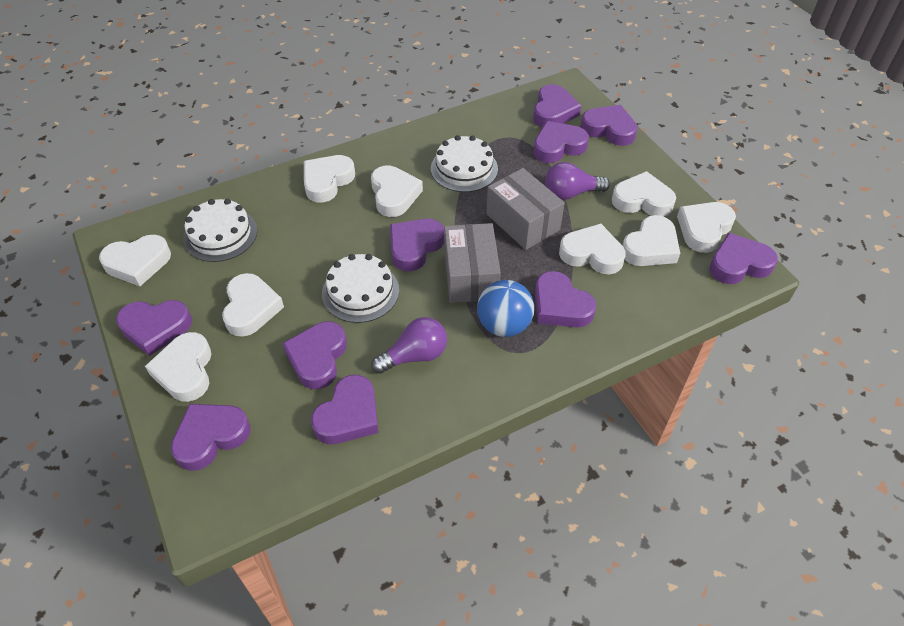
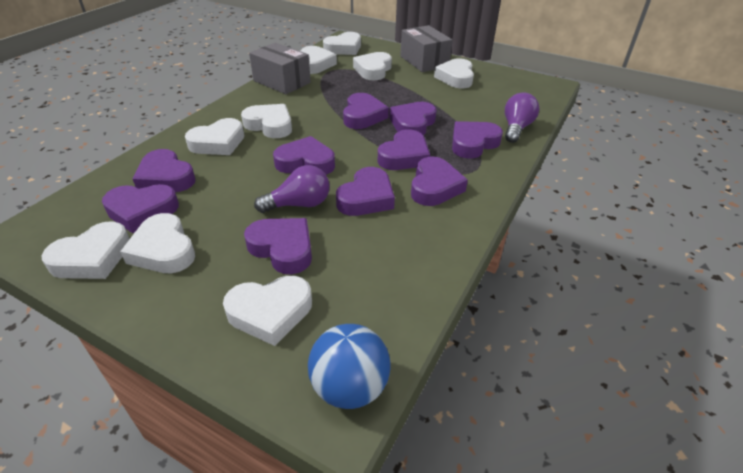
white cake: 3 -> 0

